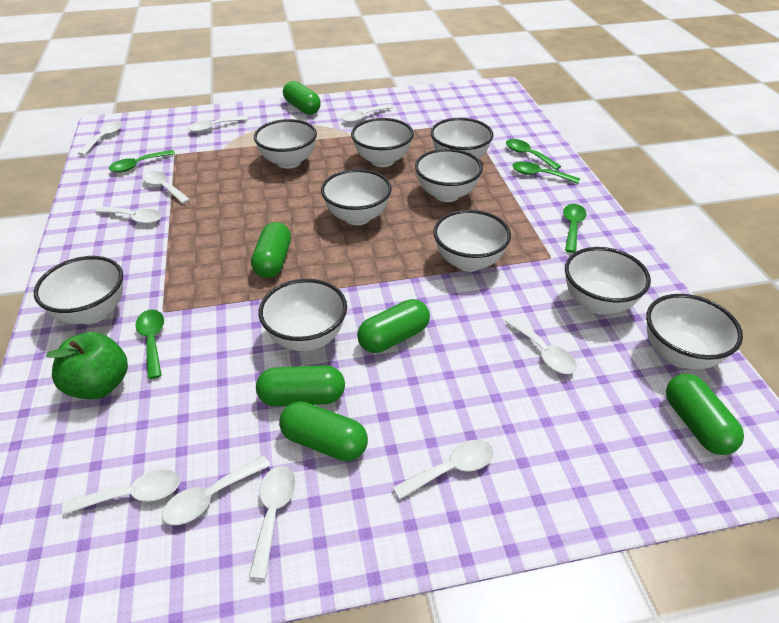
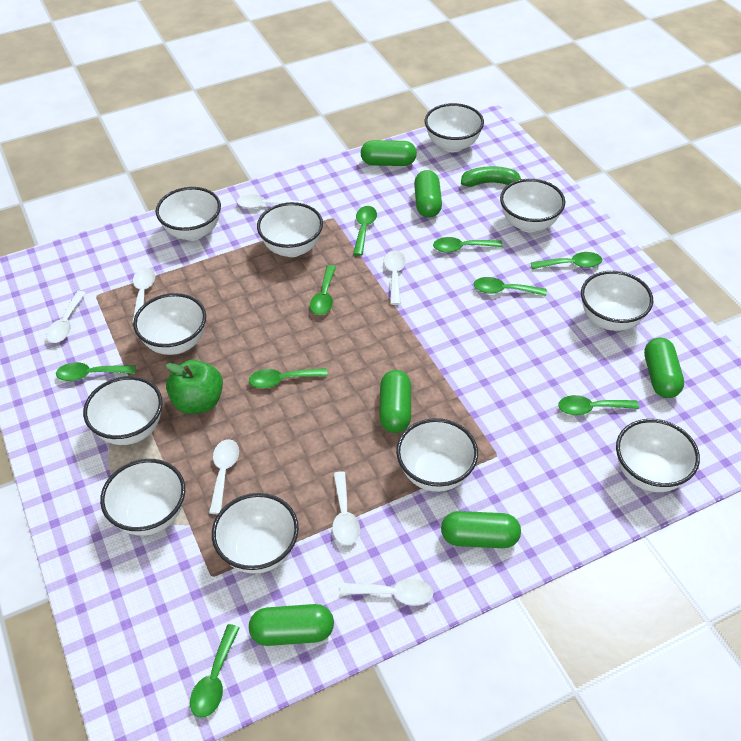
green banana: 0 -> 1
green spoon: 5 -> 9
white bowl: 10 -> 11
white spoon: 10 -> 7

